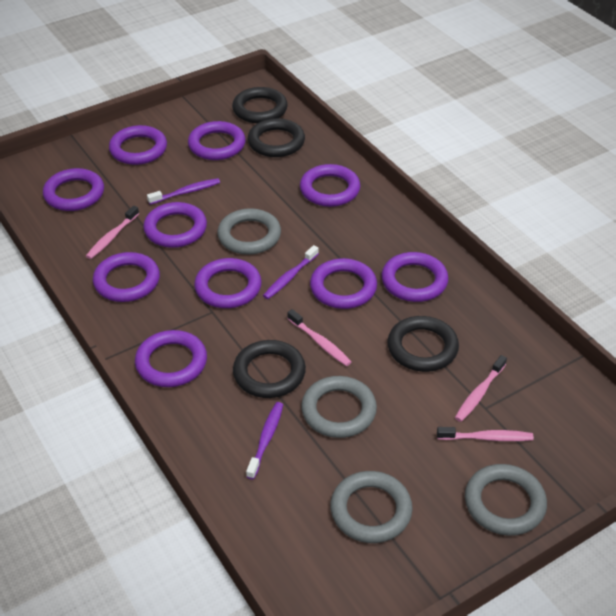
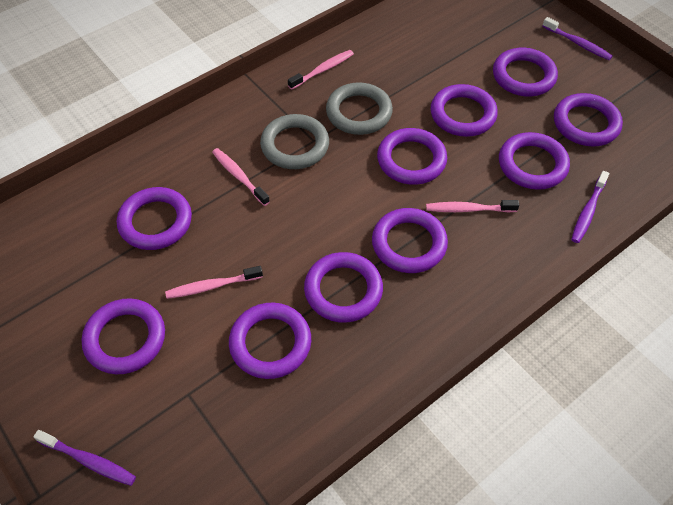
black ring: 4 -> 0
grey ring: 4 -> 2

